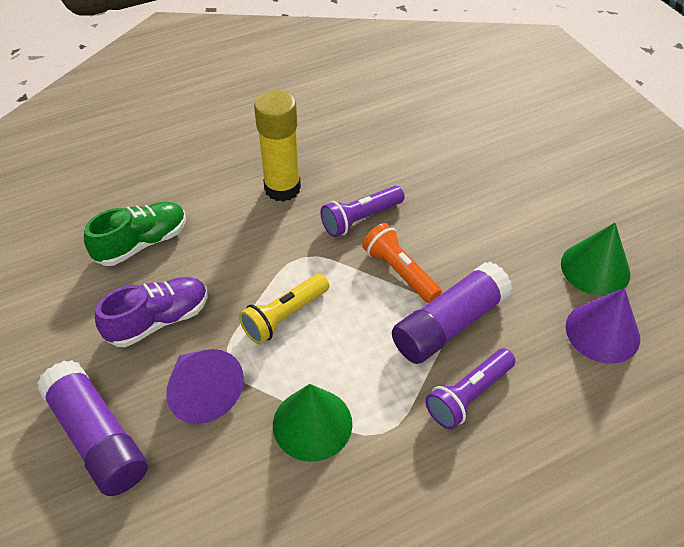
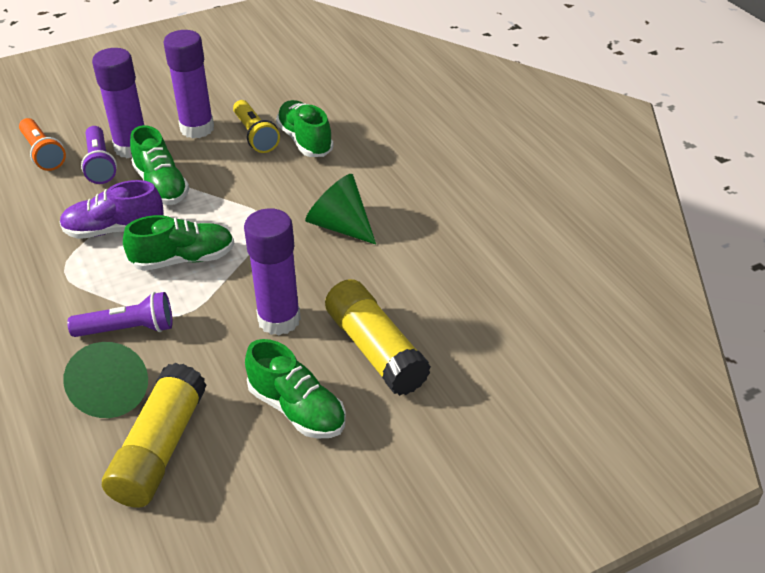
green shoe: 1 -> 4
purple cone: 2 -> 0
purple glue stick: 2 -> 3
yellow glue stick: 1 -> 2

